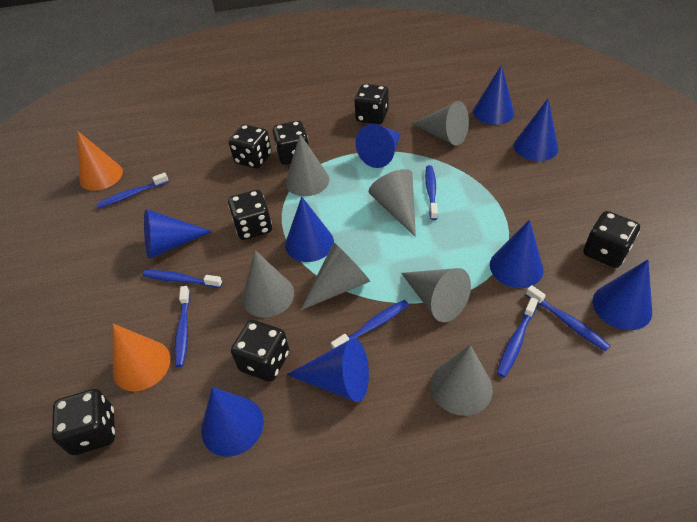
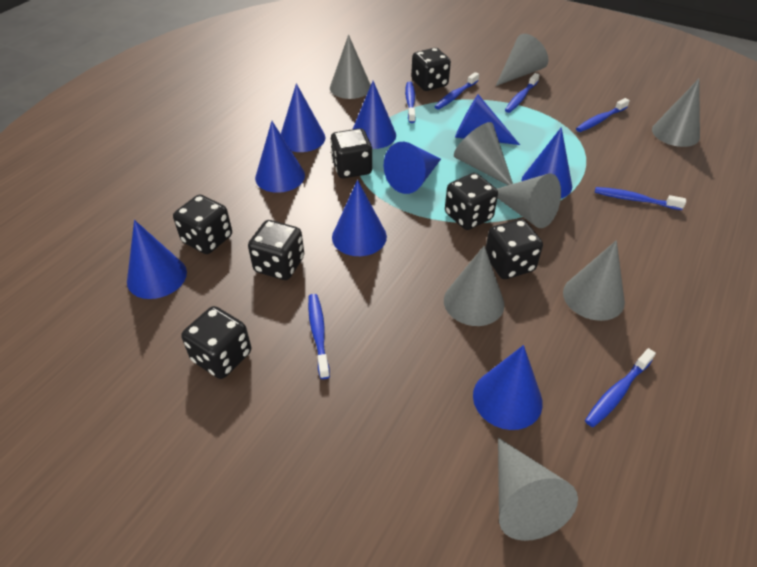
grey cone: 7 -> 8
orange cone: 2 -> 0

